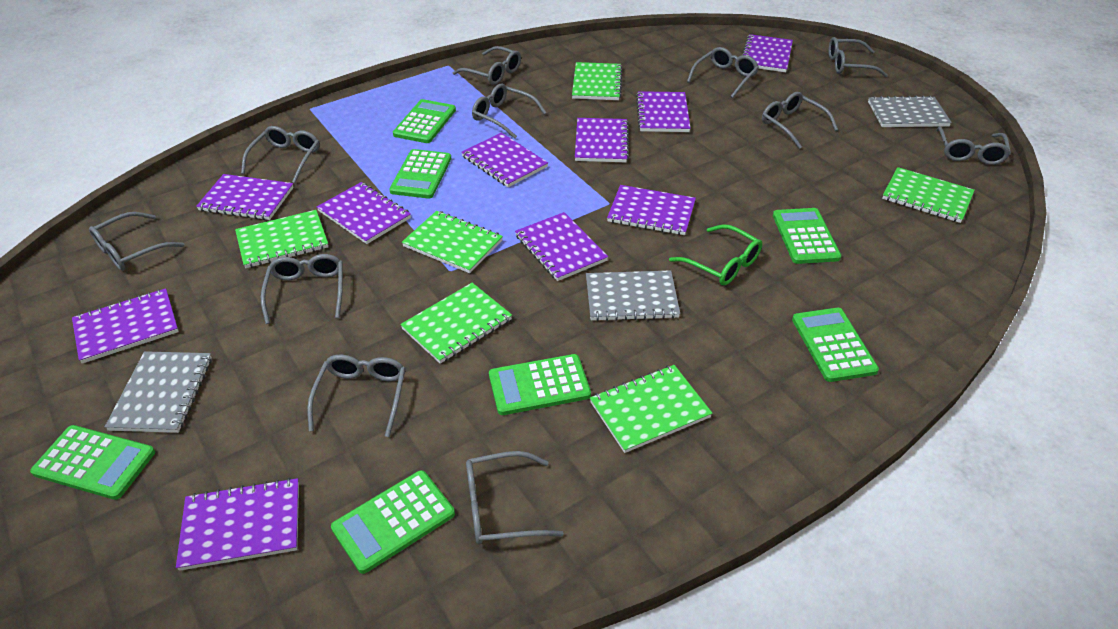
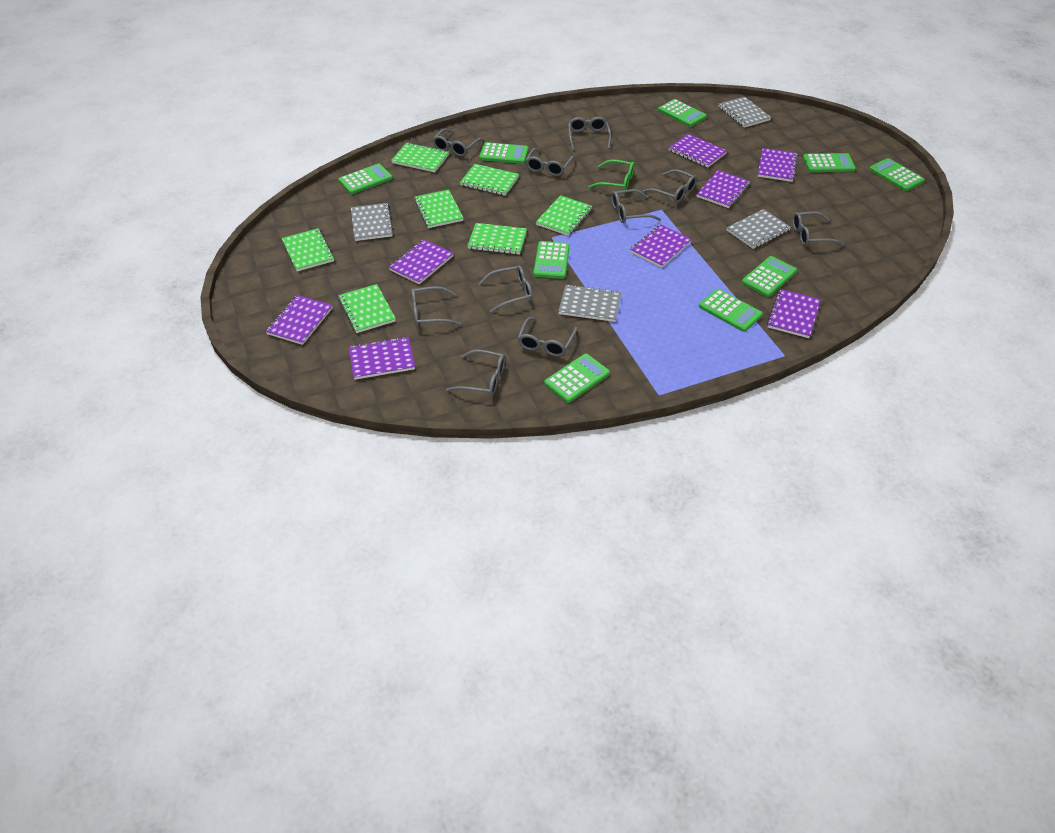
green calculator: 7 -> 9
green notebook: 6 -> 7
grey glasses: 11 -> 10
grey notebook: 3 -> 4
purple notebook: 10 -> 8

